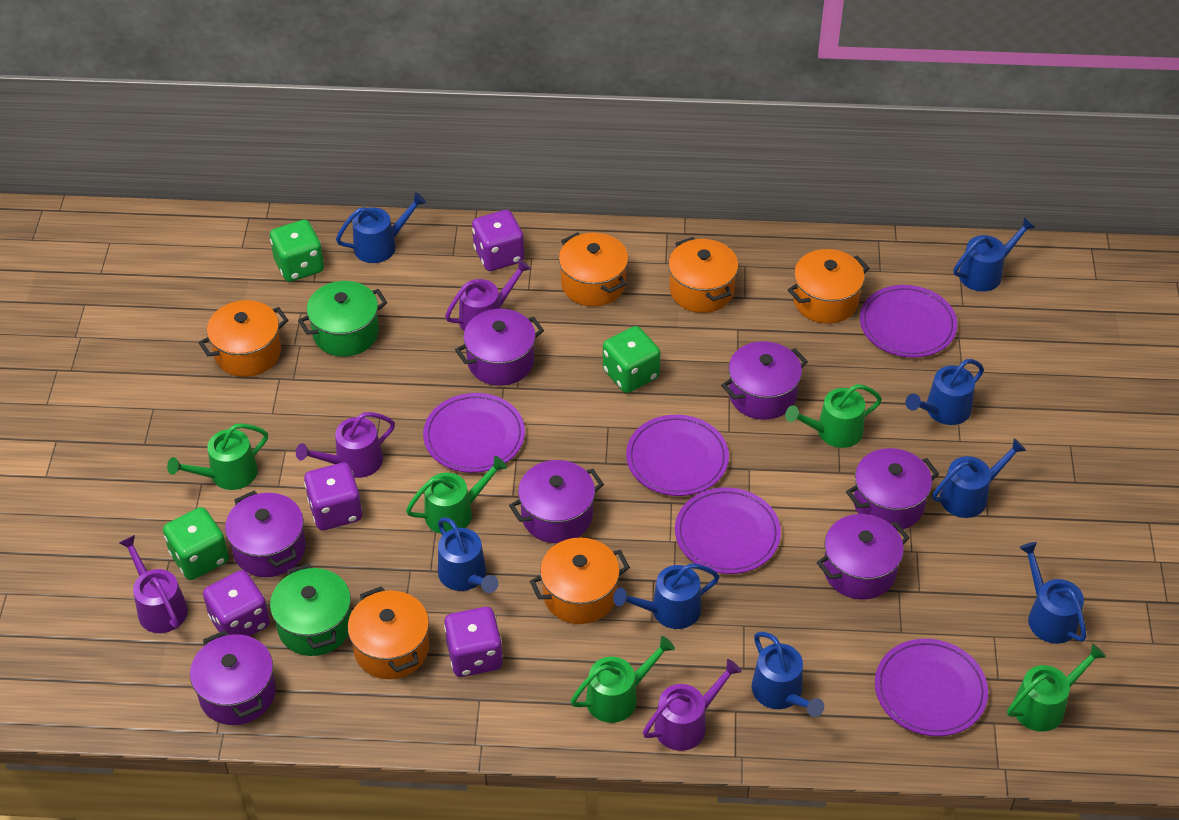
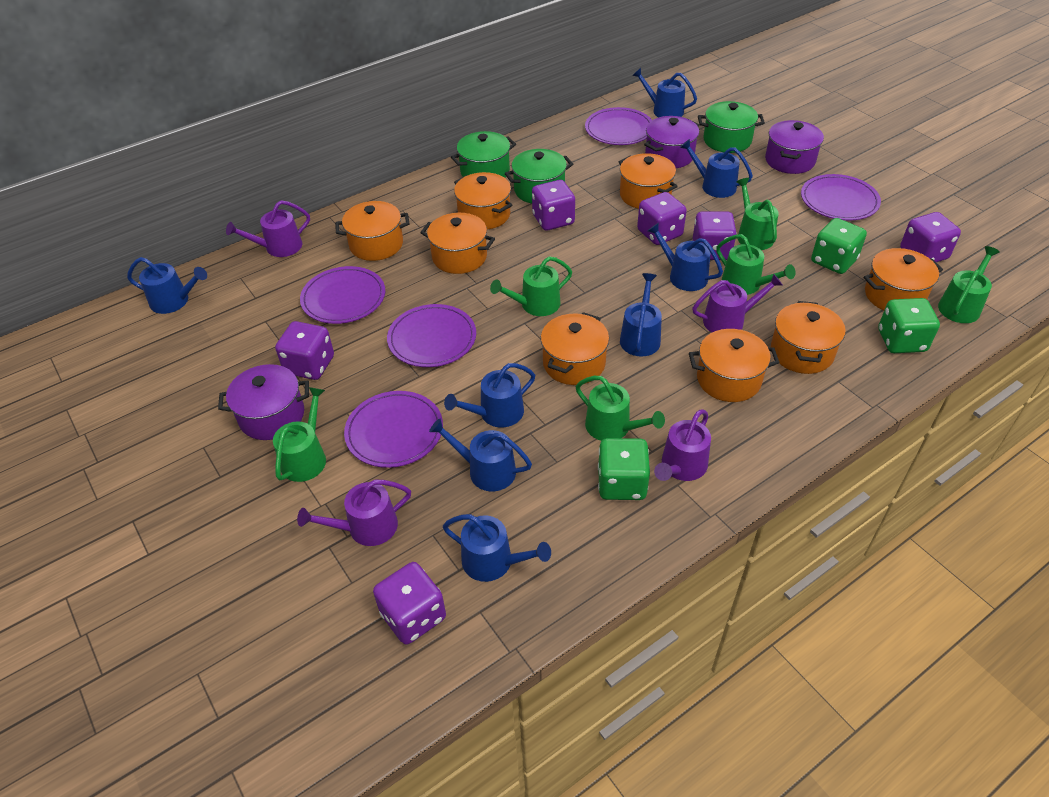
green pot: 2 -> 3
green watering can: 5 -> 6
orange pot: 6 -> 8
purple dice: 4 -> 6
purple pot: 7 -> 3

